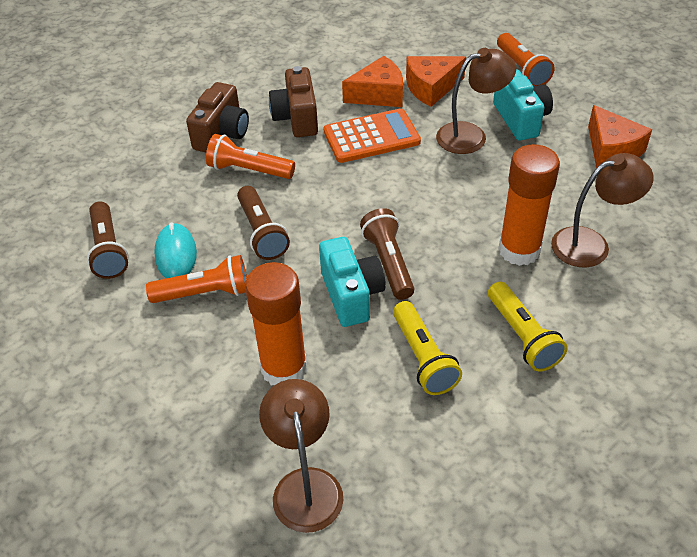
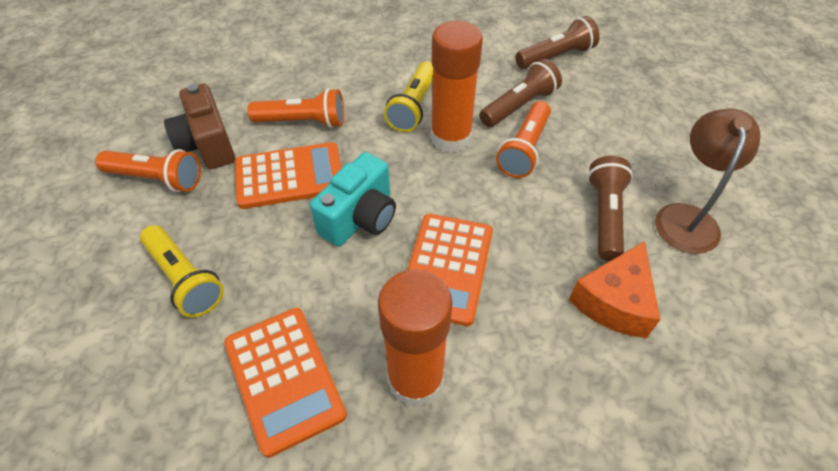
brown camera: 2 -> 1
brown lamp: 3 -> 1
orange calculator: 1 -> 3
orange cheese: 3 -> 1
turquoise camera: 2 -> 1
turquoise mouse: 1 -> 0

